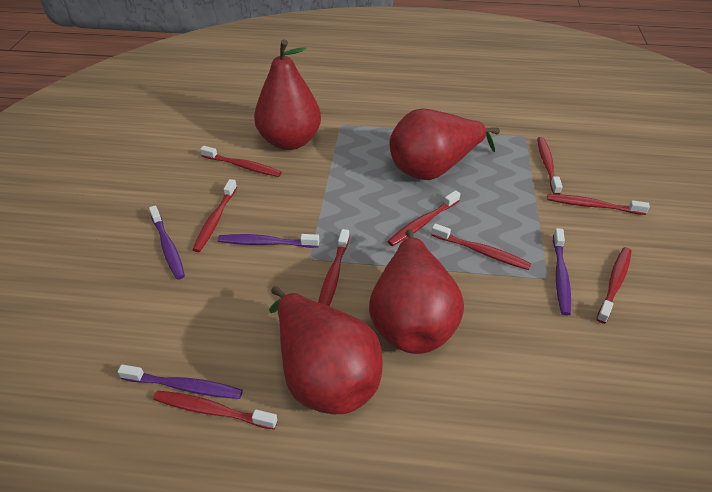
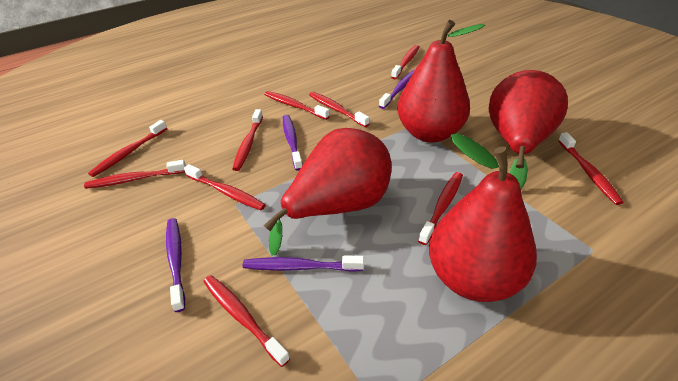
red toothbrush: 9 -> 10

